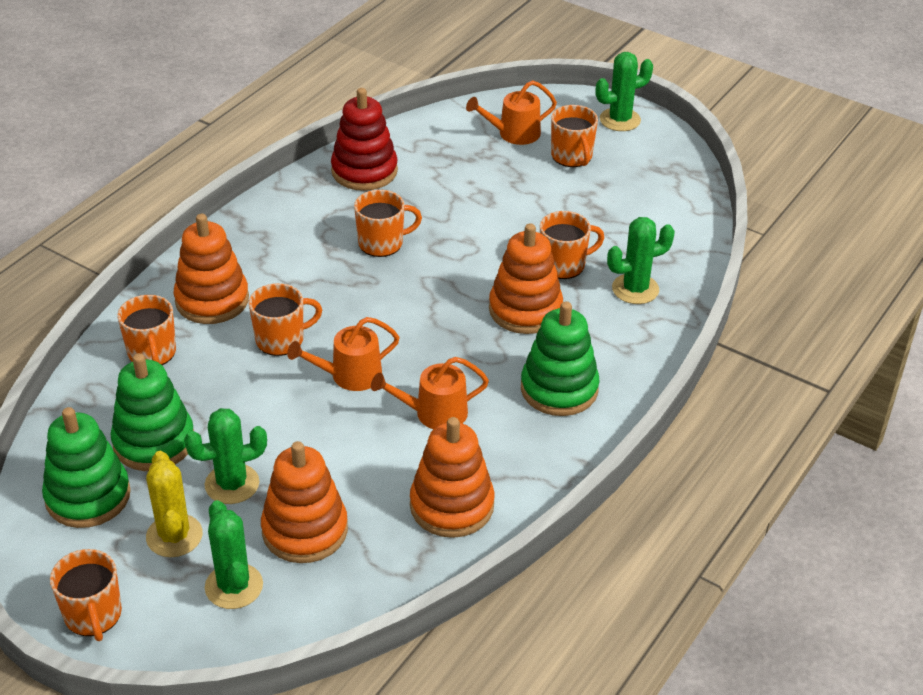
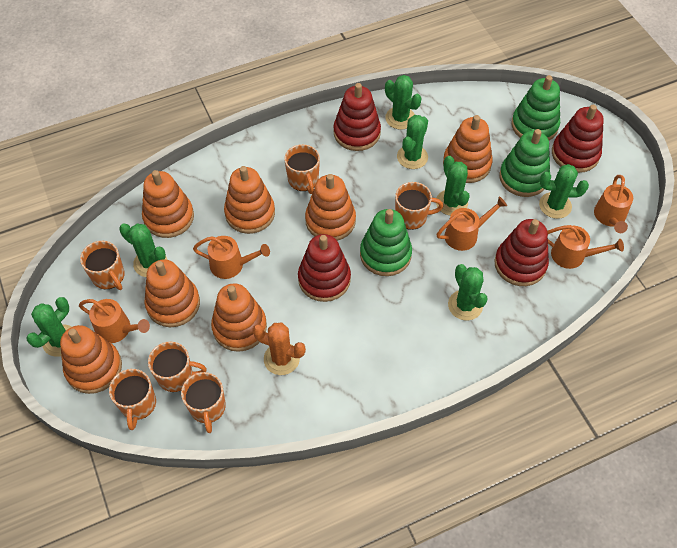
green cactus: 4 -> 7
orange cactus: 0 -> 1
orange stacking toy: 4 -> 7
orange watering can: 3 -> 5
red stacking toy: 1 -> 4
yellow cactus: 1 -> 0

